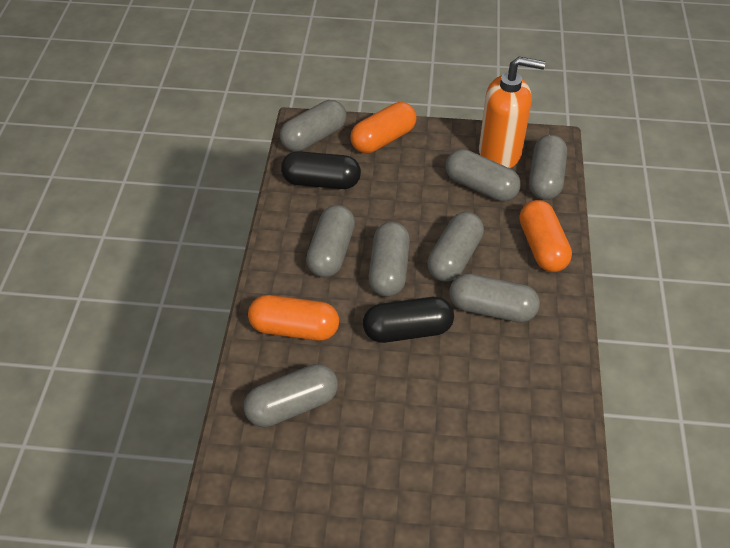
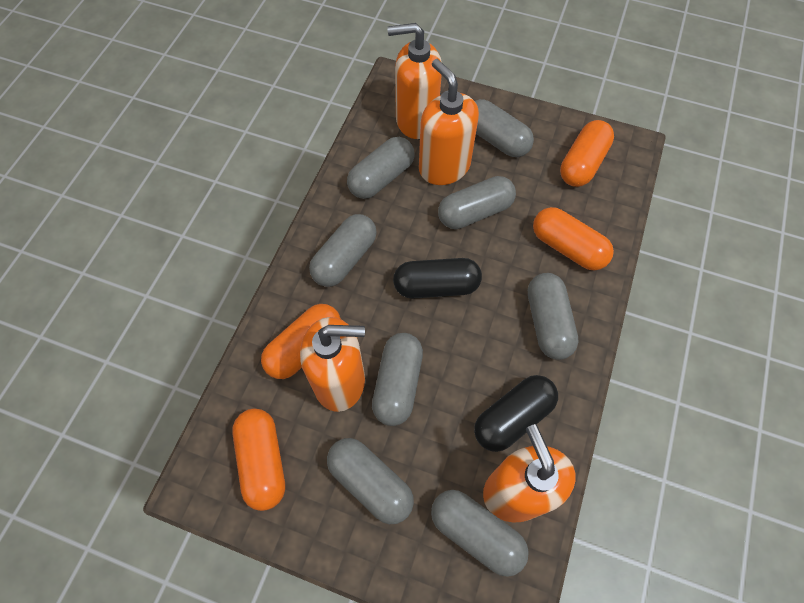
orange capsule: 3 -> 4
orange soap dispenser: 1 -> 4

